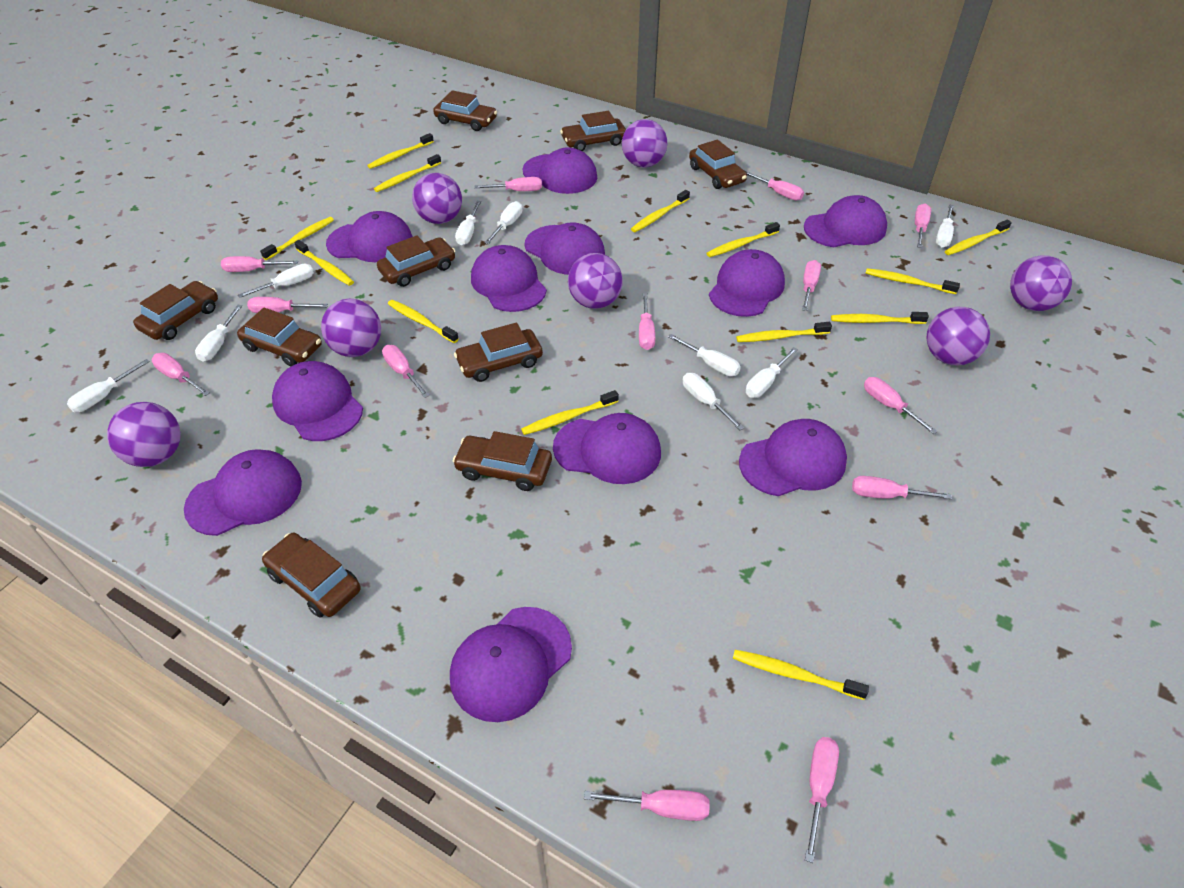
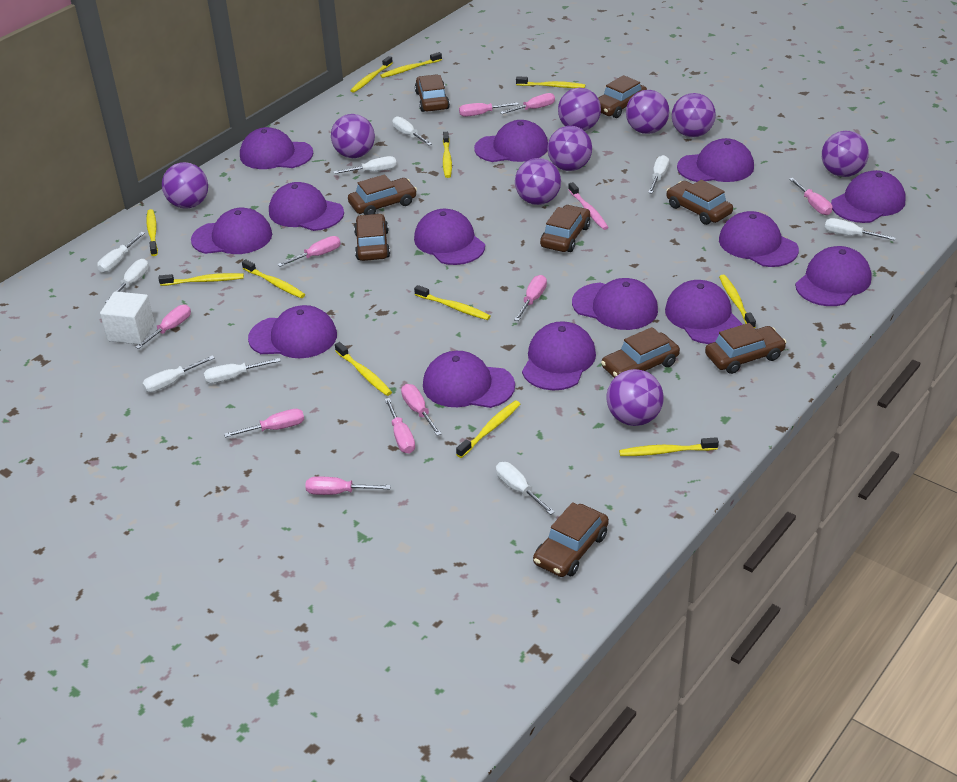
pink screwdriver: 13 -> 10
pink toothbrush: 0 -> 1
purple ball: 7 -> 9
purple cap: 11 -> 14
white cube: 0 -> 1
yellow toothbrush: 13 -> 12

